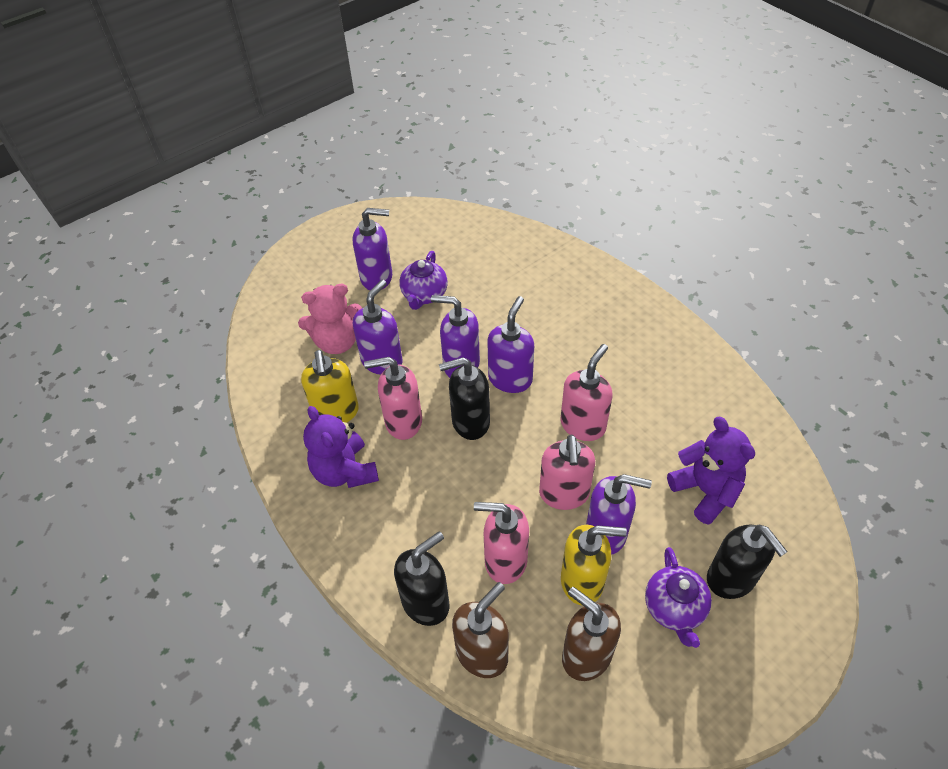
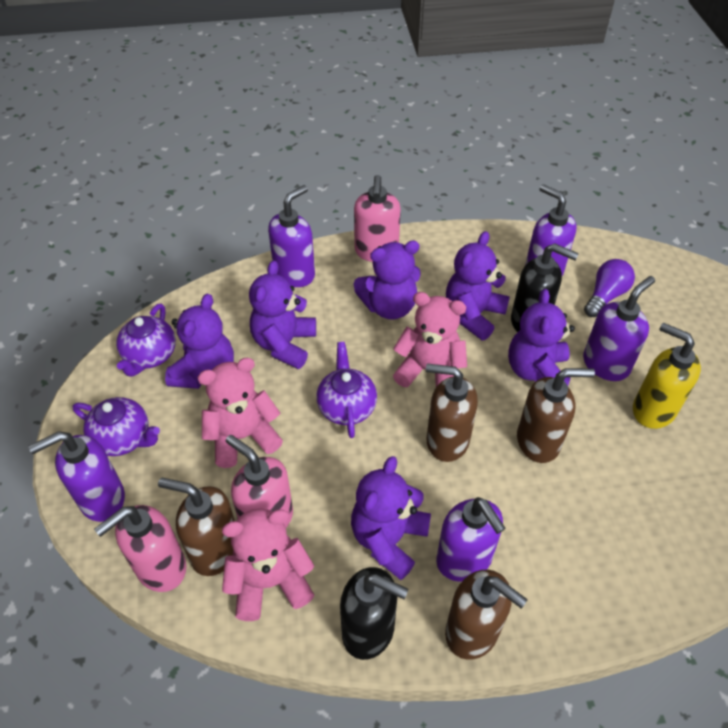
black soap dispenser: 3 -> 2
brown soap dispenser: 2 -> 4
pink soap dispenser: 4 -> 3
pink teddy bear: 1 -> 3
purple light bulb: 0 -> 1
purple teapot: 2 -> 3
purple teddy bear: 2 -> 6
yellow soap dispenser: 2 -> 1

